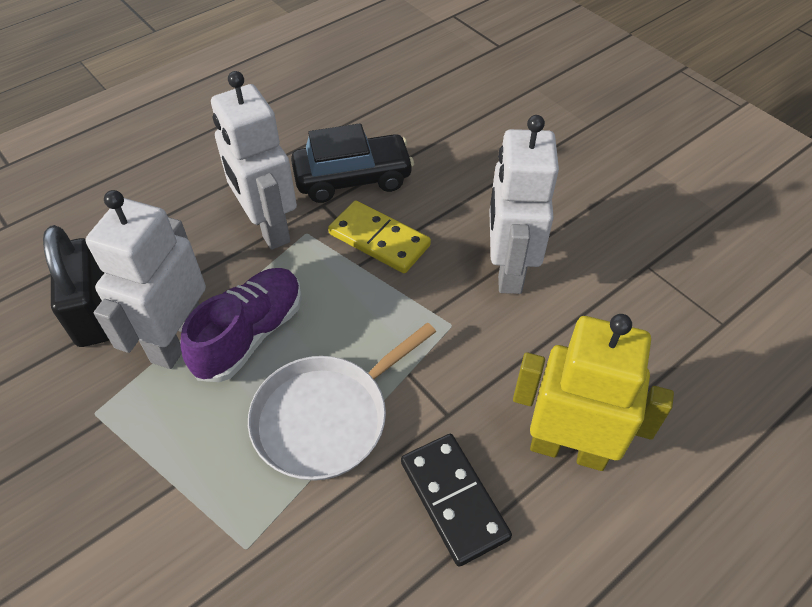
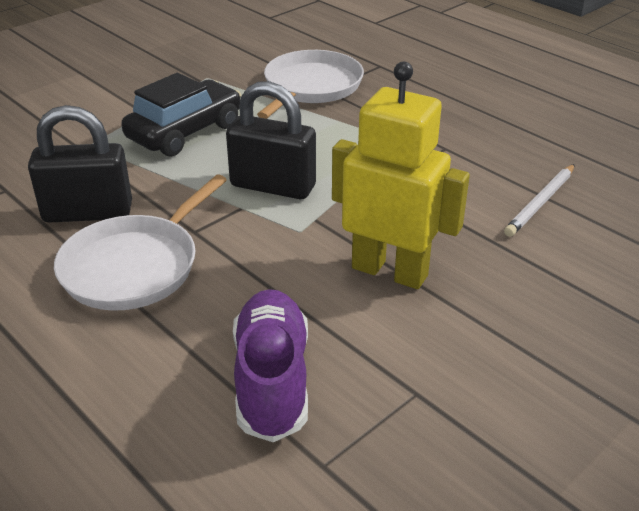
black domino: 1 -> 0
black padlock: 1 -> 2
white pan: 1 -> 2
white pencil: 0 -> 1
white robot: 3 -> 0
yellow domino: 1 -> 0

